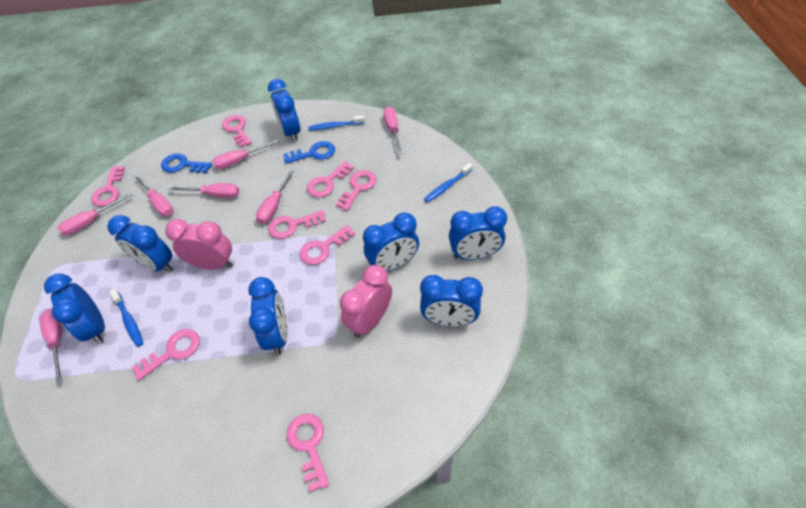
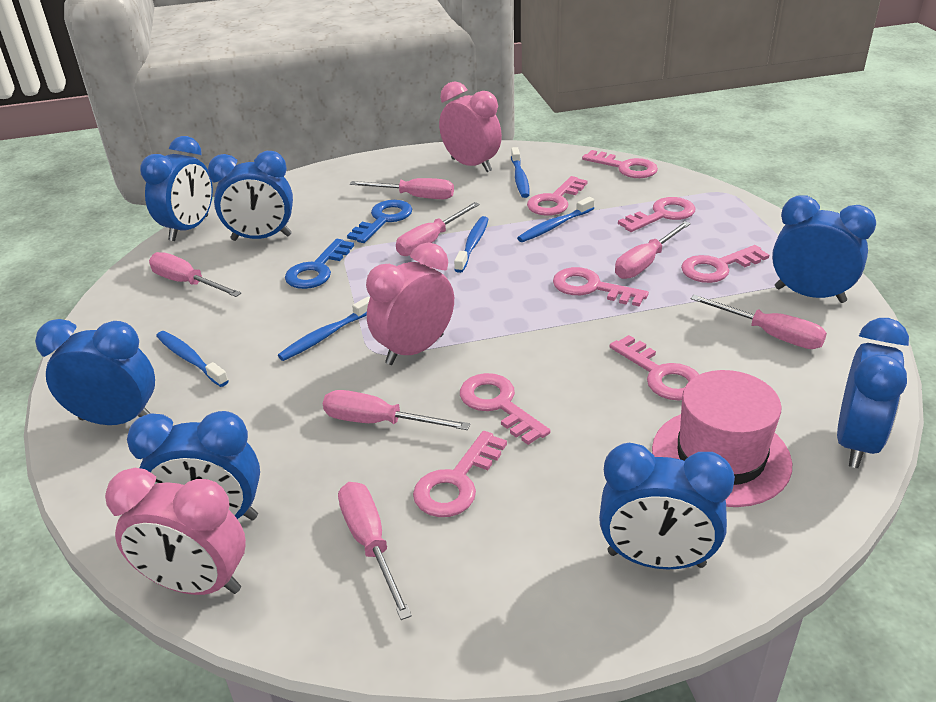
blue toothbrush: 3 -> 5
pink clock: 2 -> 3
pink hat: 0 -> 1

